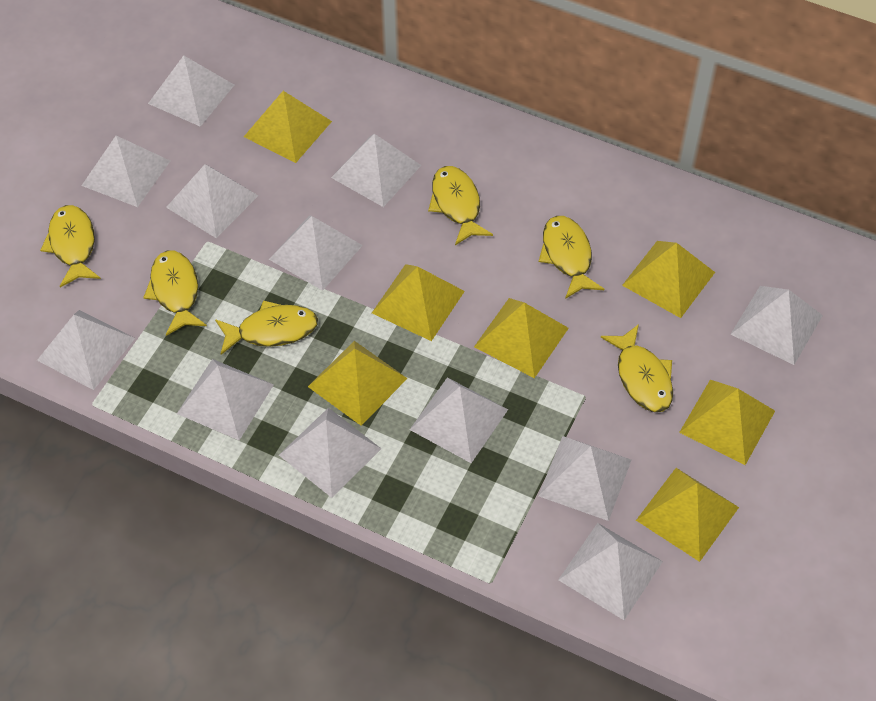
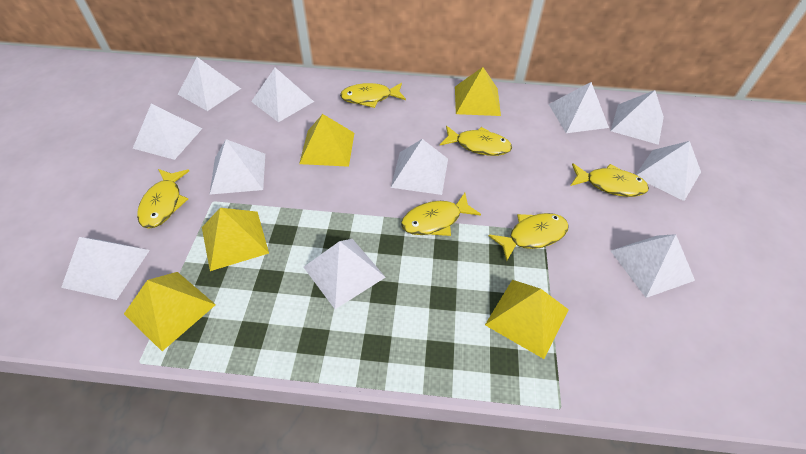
white pyramid: 12 -> 11
yellow pyramid: 7 -> 5

